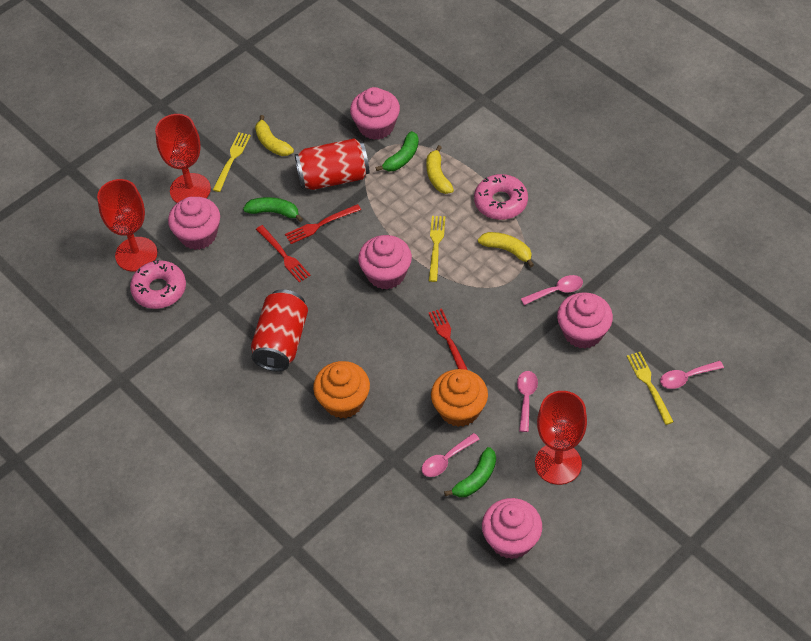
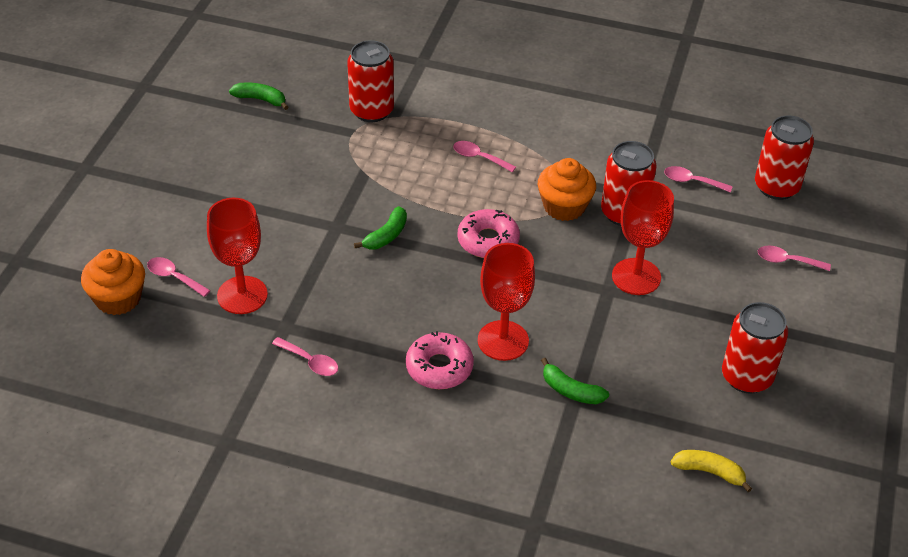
pink cupcake: 5 -> 0
pink spoon: 4 -> 5
red can: 2 -> 4
red fork: 3 -> 0
yellow banana: 3 -> 1
yellow fork: 3 -> 0

